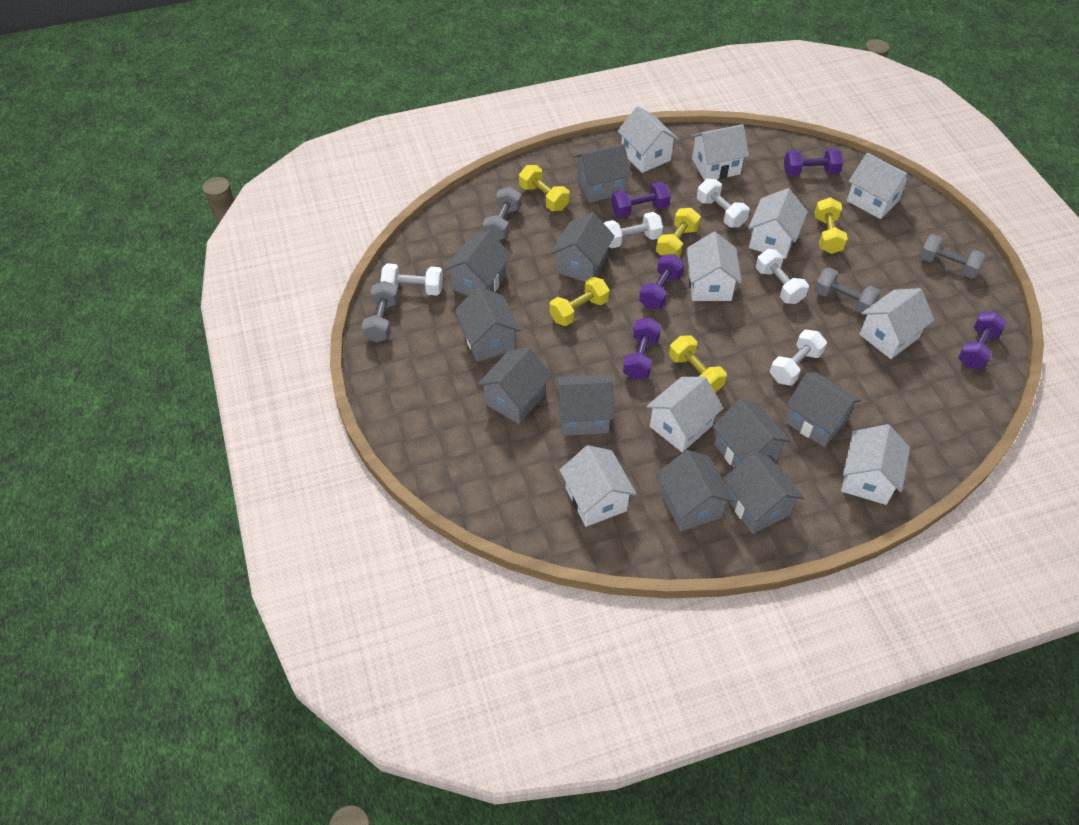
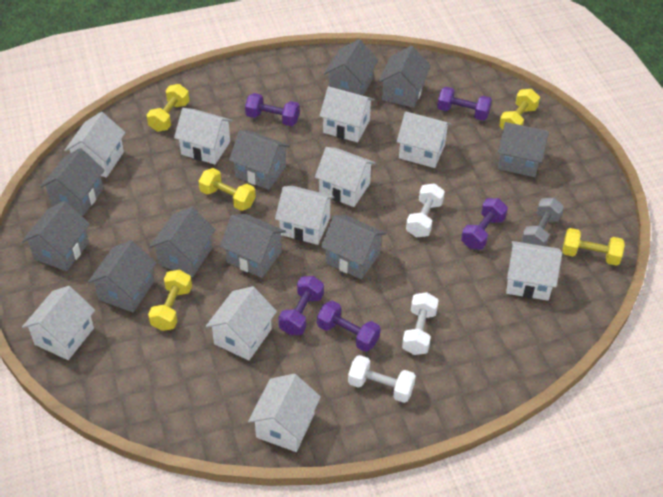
grey dumbbell: 4 -> 1
white dumbbell: 5 -> 3
white house: 9 -> 10

